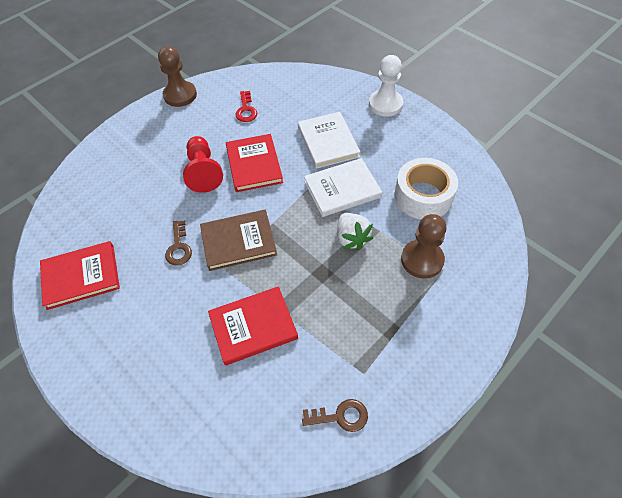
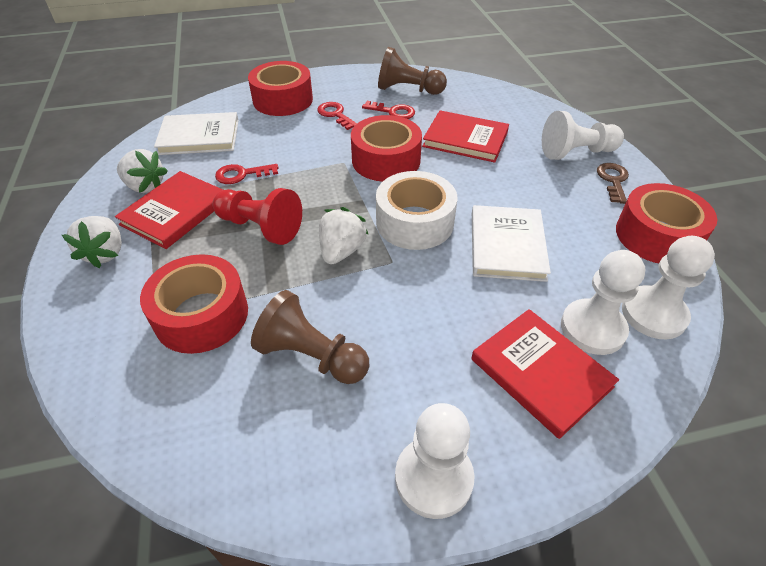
brown book: 1 -> 0
brown key: 2 -> 1
red key: 1 -> 3
red tape: 0 -> 4
white pawn: 1 -> 4
white strawberry: 1 -> 3

